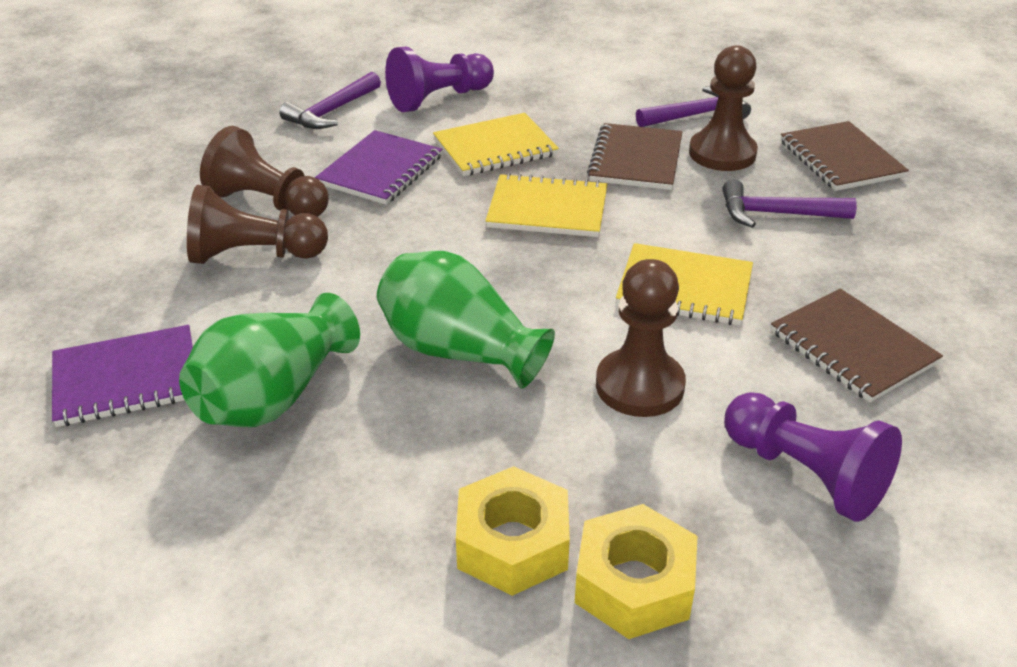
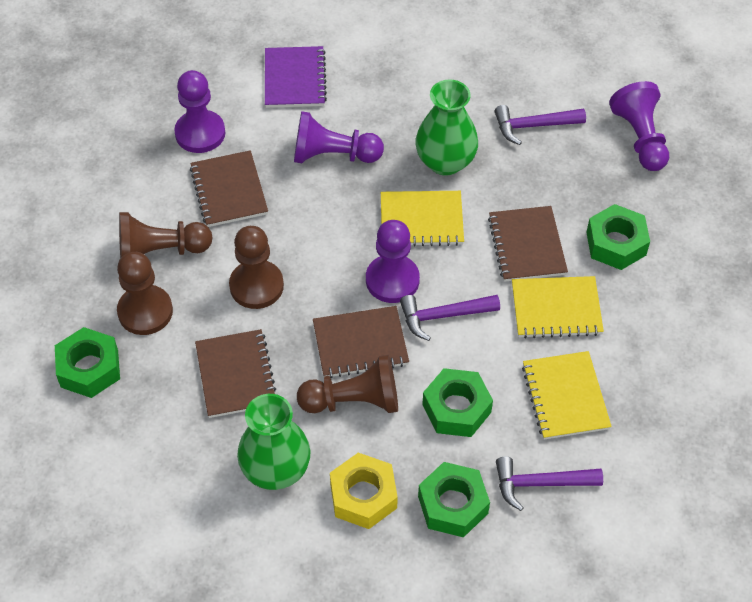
brown notebook: 3 -> 4
green nut: 0 -> 4
purple notebook: 2 -> 1
purple pawn: 2 -> 4
yellow nut: 2 -> 1

